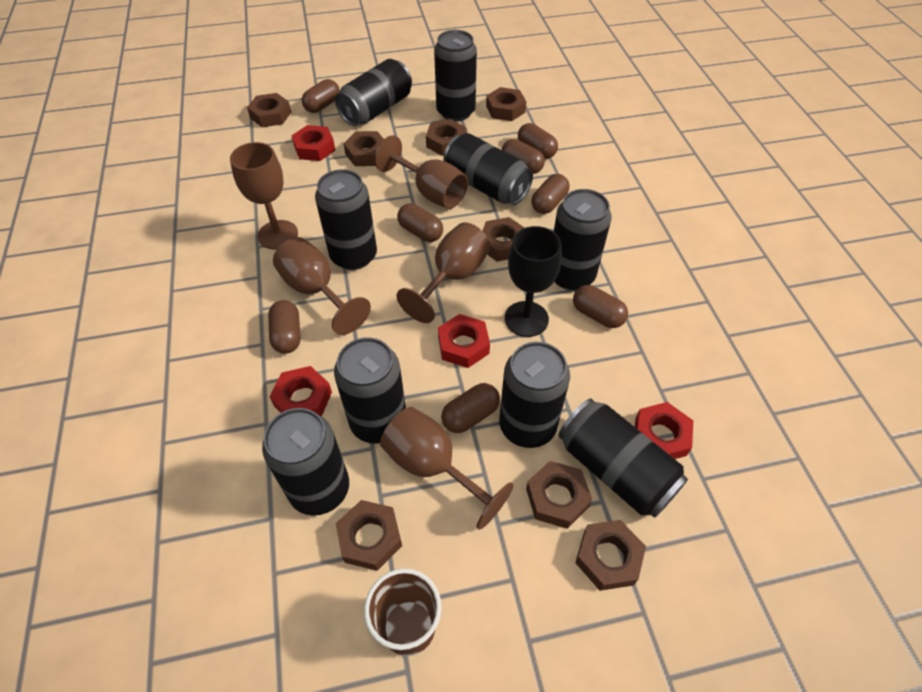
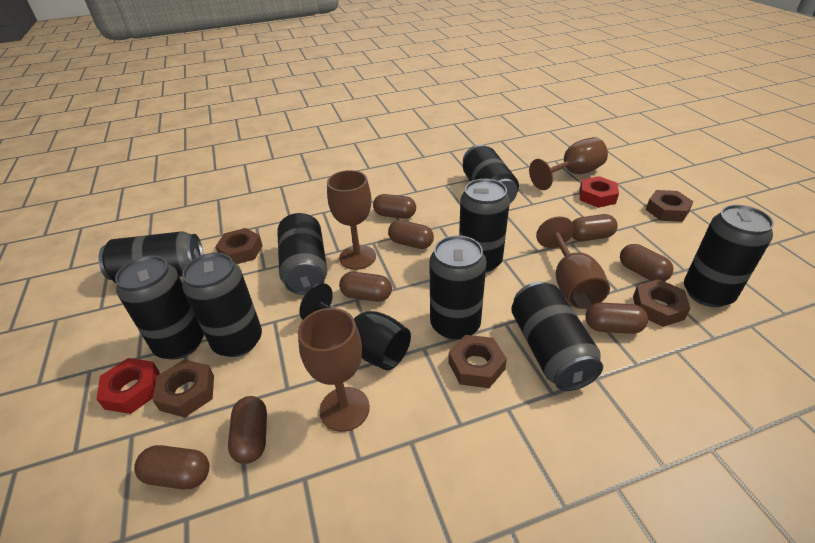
brown cup: 1 -> 0
brown goblet: 5 -> 4
brown nut: 8 -> 5
red nut: 4 -> 2

